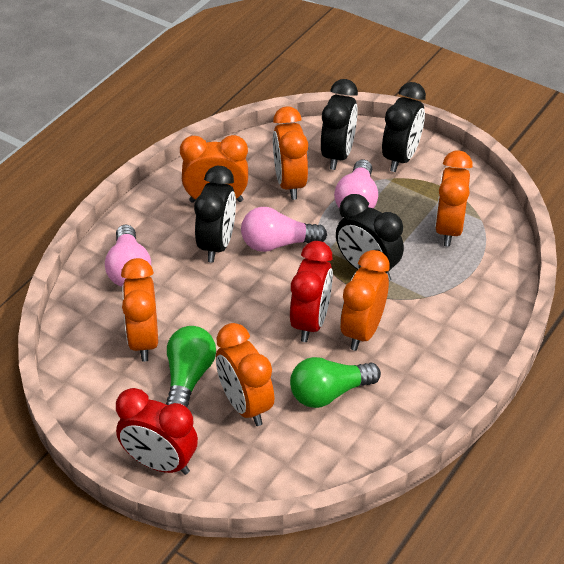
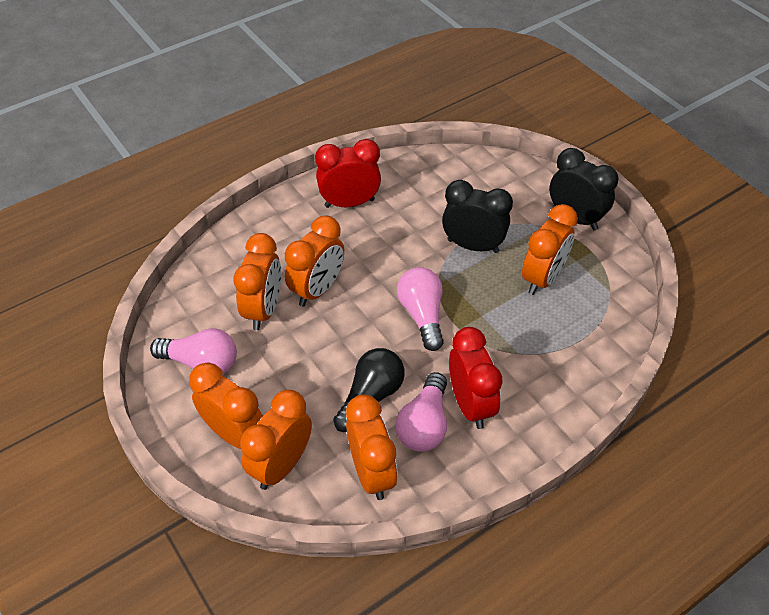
black clock: 4 -> 2
black light bulb: 0 -> 1
green light bulb: 2 -> 0

